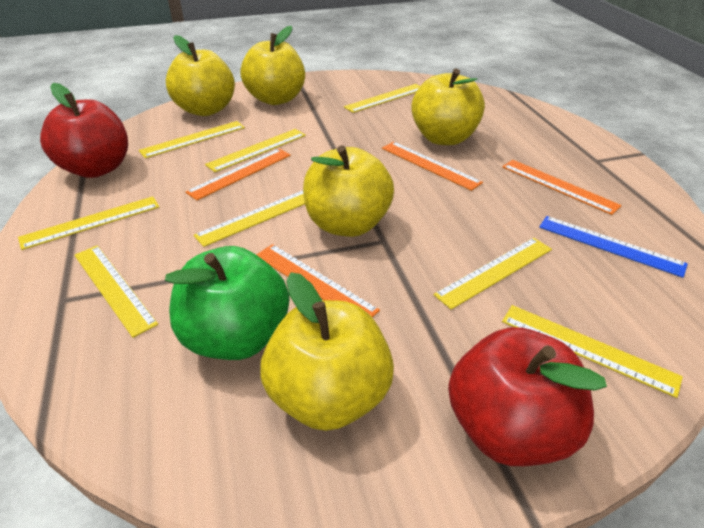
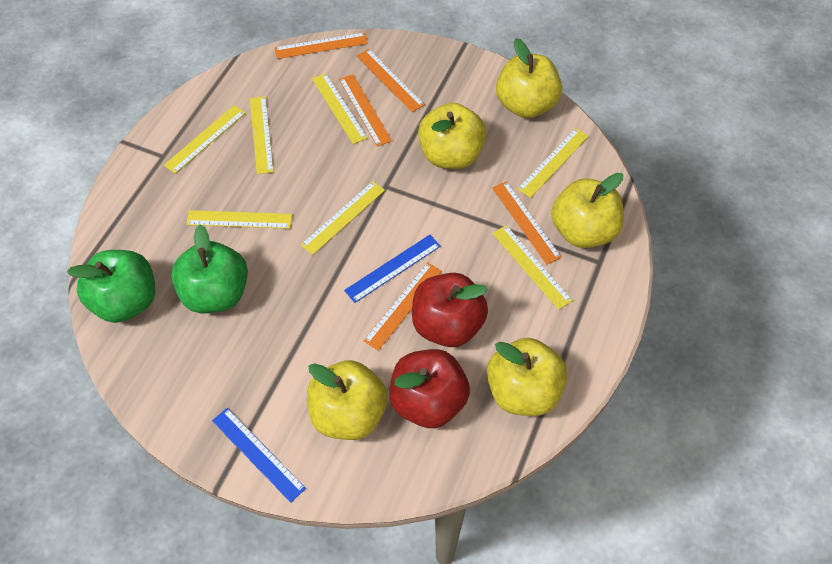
blue ruler: 1 -> 2
green apple: 1 -> 2
orange ruler: 4 -> 5
yellow ruler: 8 -> 7

